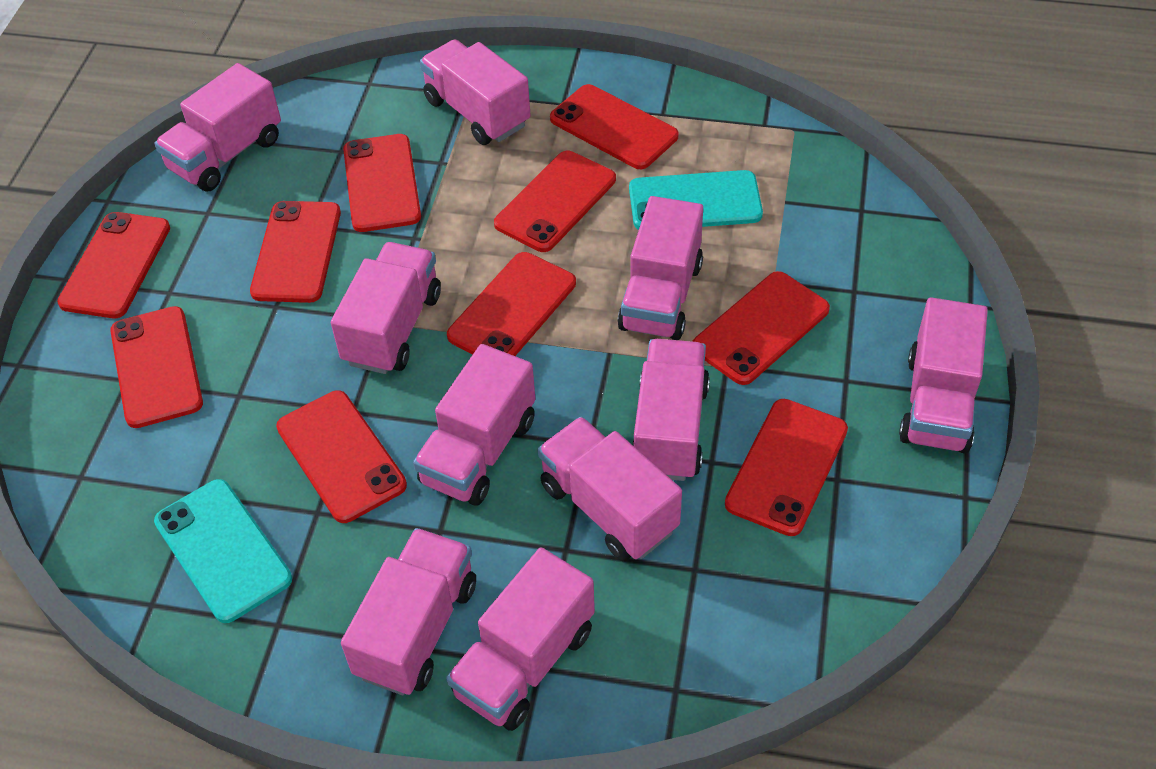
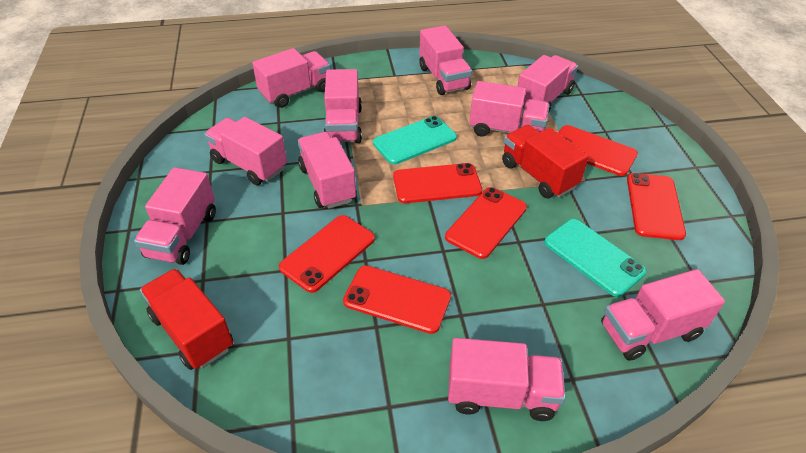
red phone: 10 -> 6
red truck: 0 -> 2

